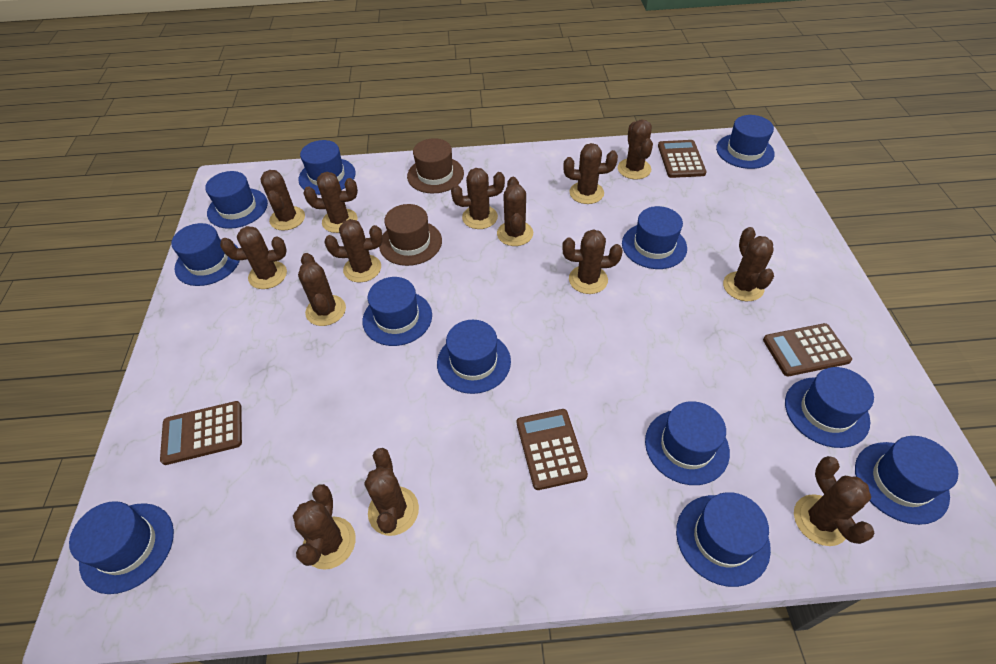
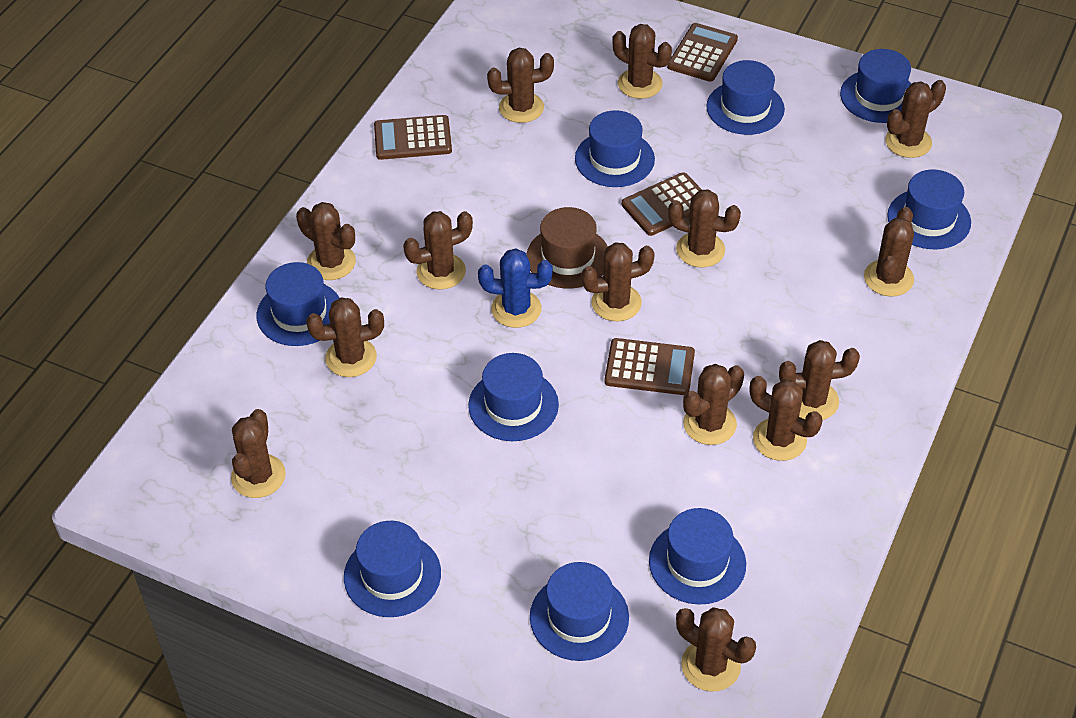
blue cactus: 0 -> 1
blue hat: 12 -> 9
brown hat: 2 -> 1

